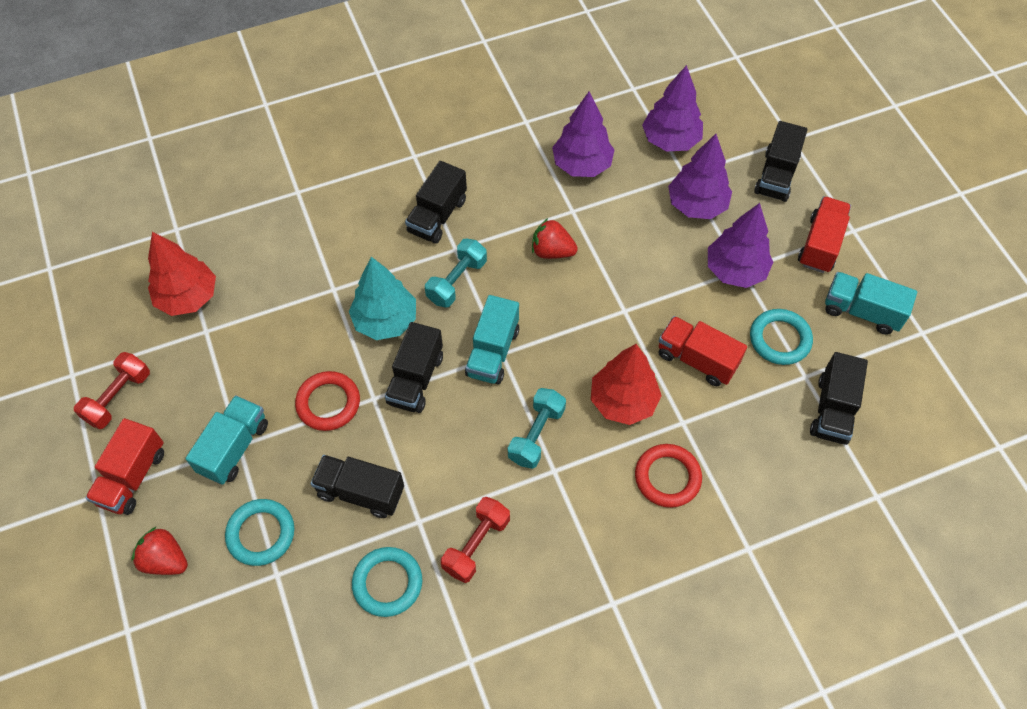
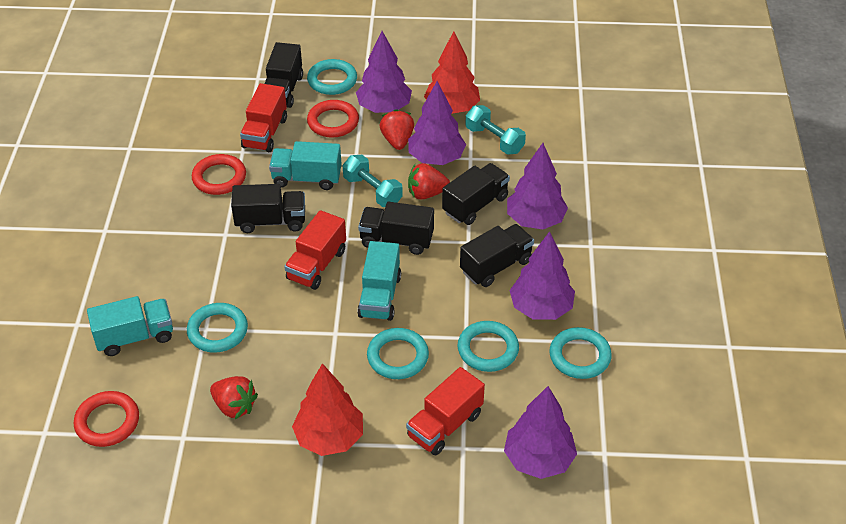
purple tree: 4 -> 5
red dumbbell: 2 -> 0
red ring: 2 -> 3
red strawberry: 2 -> 3
turquoise ring: 3 -> 5
turquoise tree: 1 -> 0

